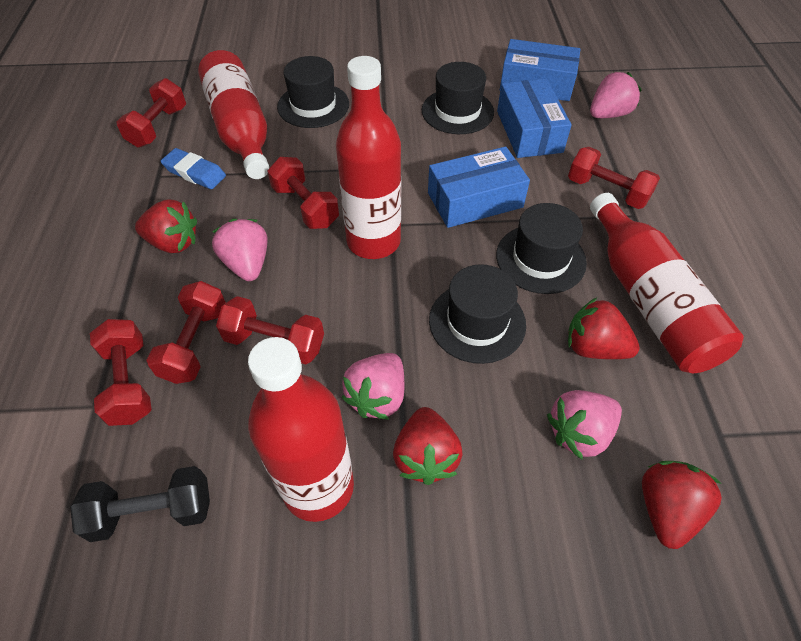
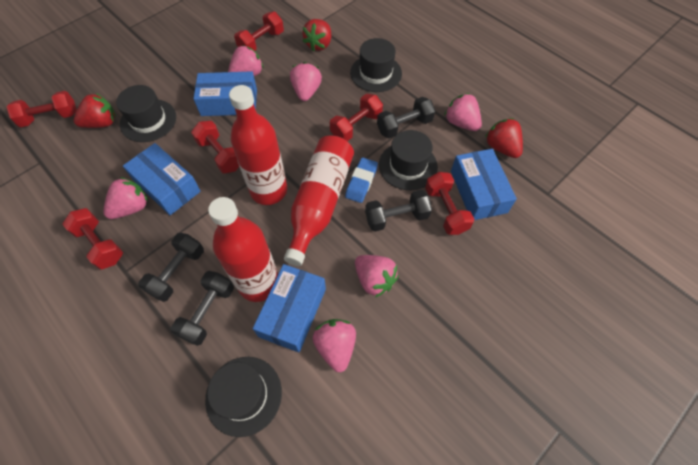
black dumbbell: 1 -> 4
blue box: 3 -> 4
pink strawberry: 4 -> 6
red bottle: 4 -> 3
red strawberry: 4 -> 3

